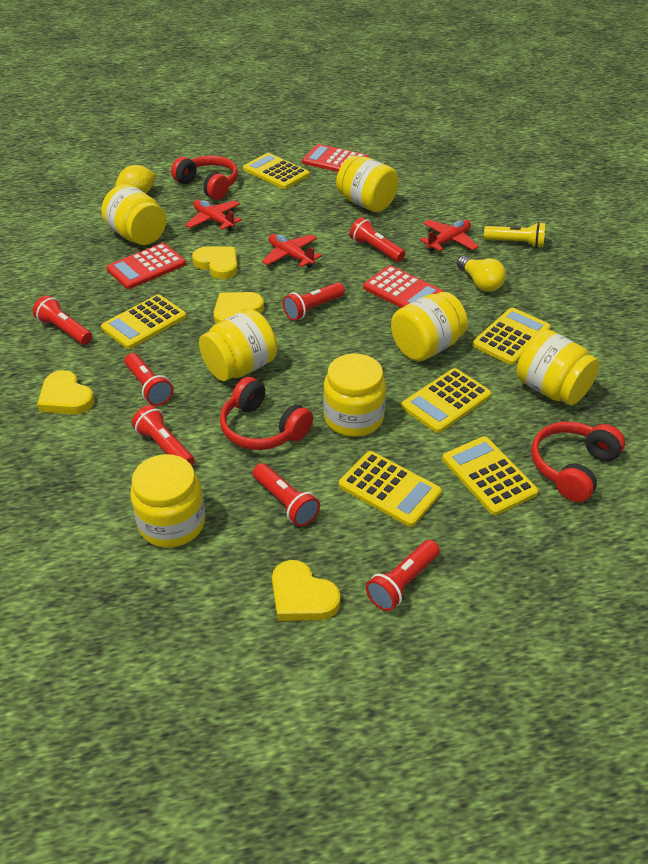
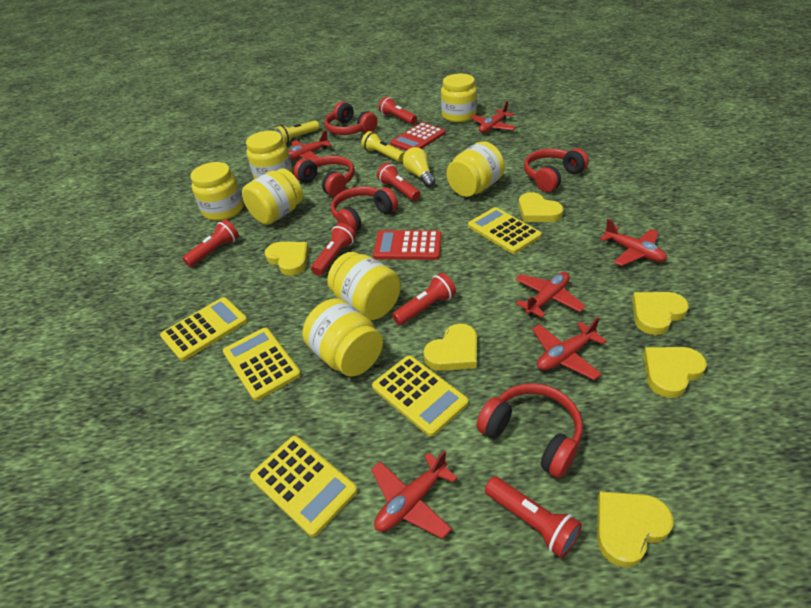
red calculator: 3 -> 2
red flashlight: 7 -> 6
red headphones: 3 -> 5
red plane: 3 -> 6
yellow calculator: 6 -> 5
yellow flashlight: 1 -> 2
yellow heart: 4 -> 6
yellow lemon: 1 -> 0

